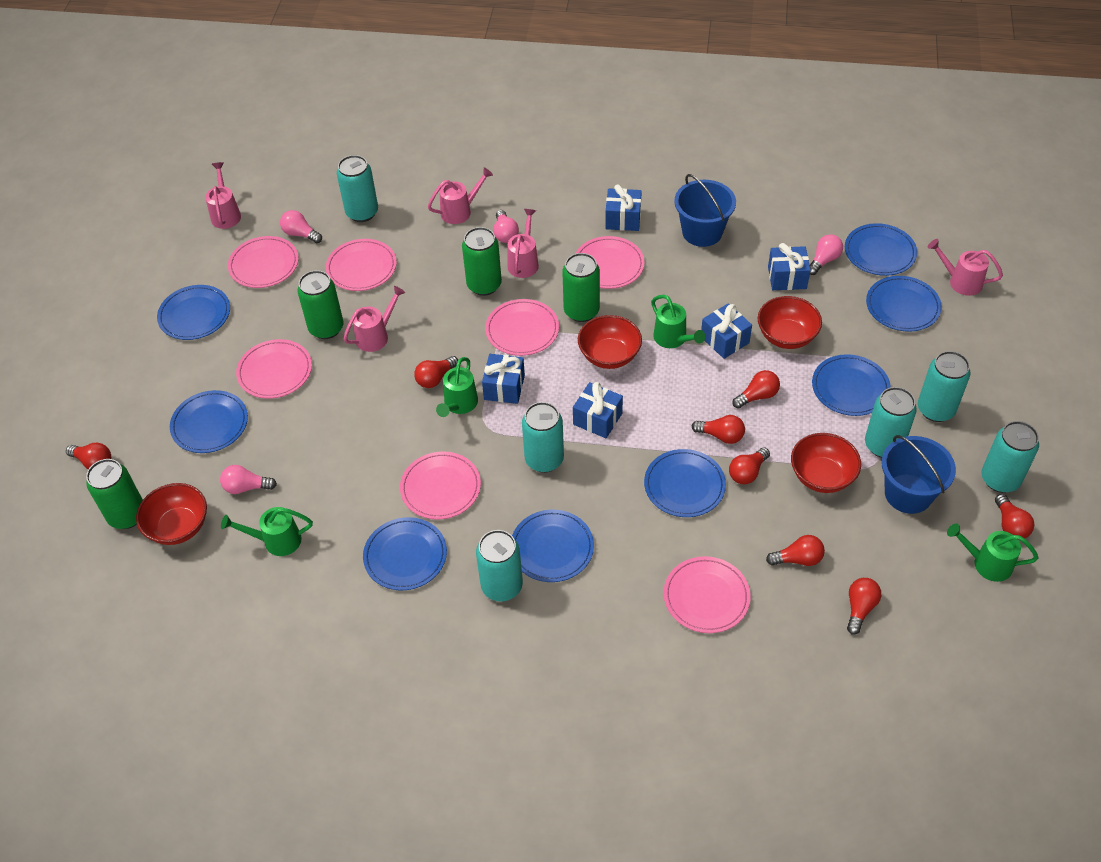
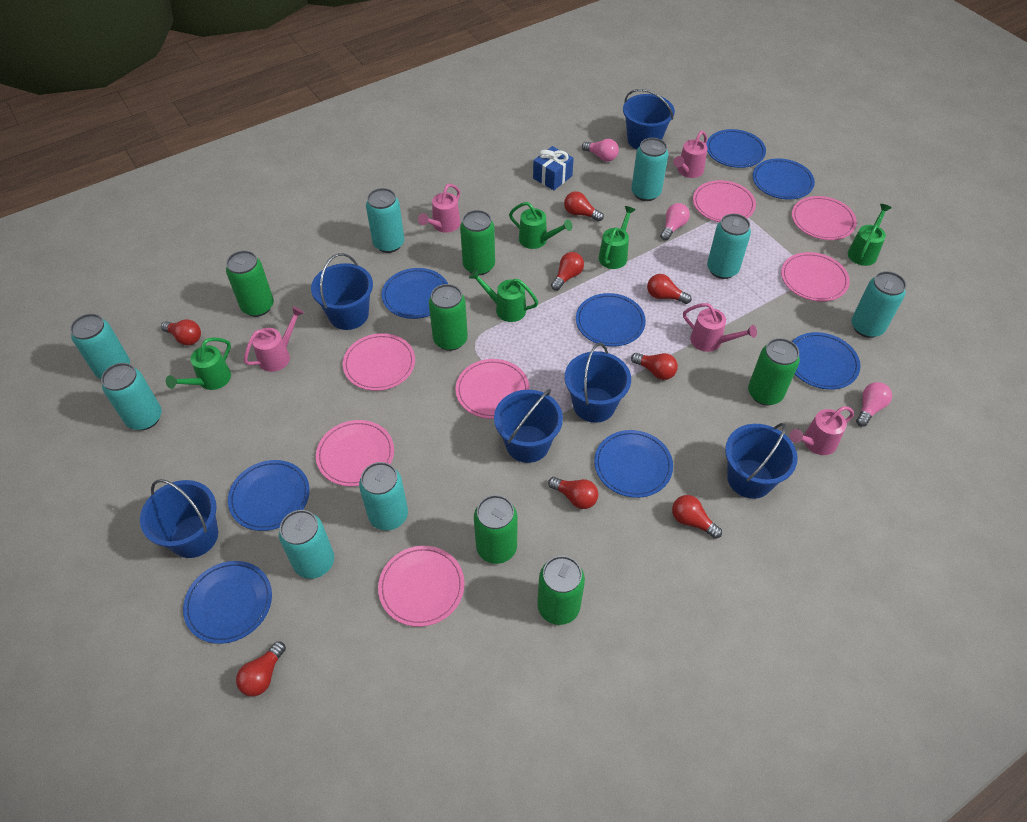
blue bucket: 2 -> 6
blue gift: 5 -> 1
green can: 4 -> 6
green watering can: 4 -> 5
pink light bulb: 4 -> 3
red bowl: 4 -> 0
turquoise can: 6 -> 8

